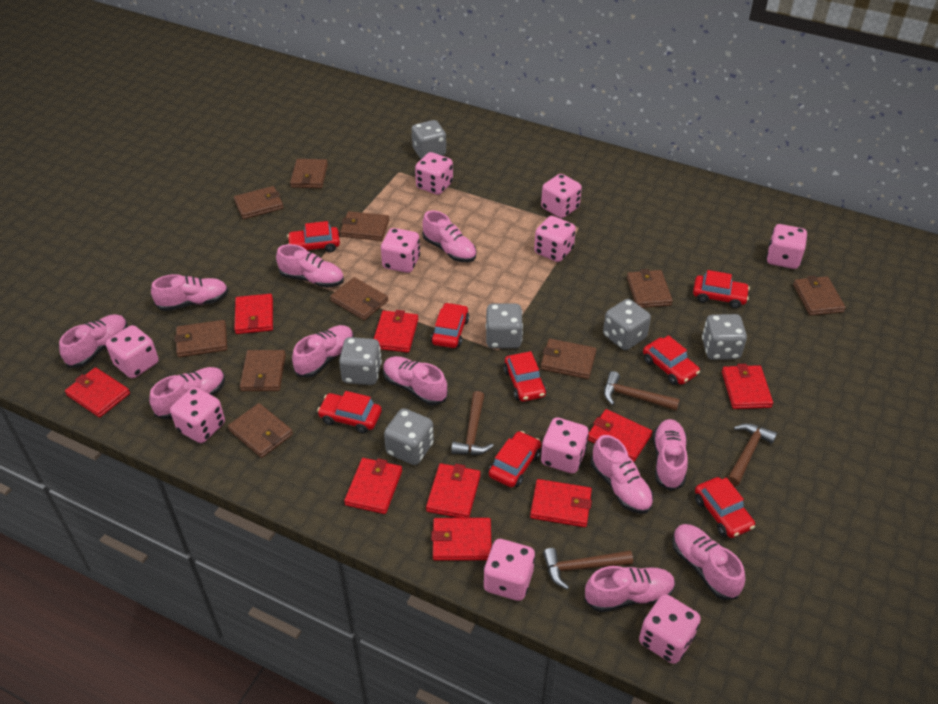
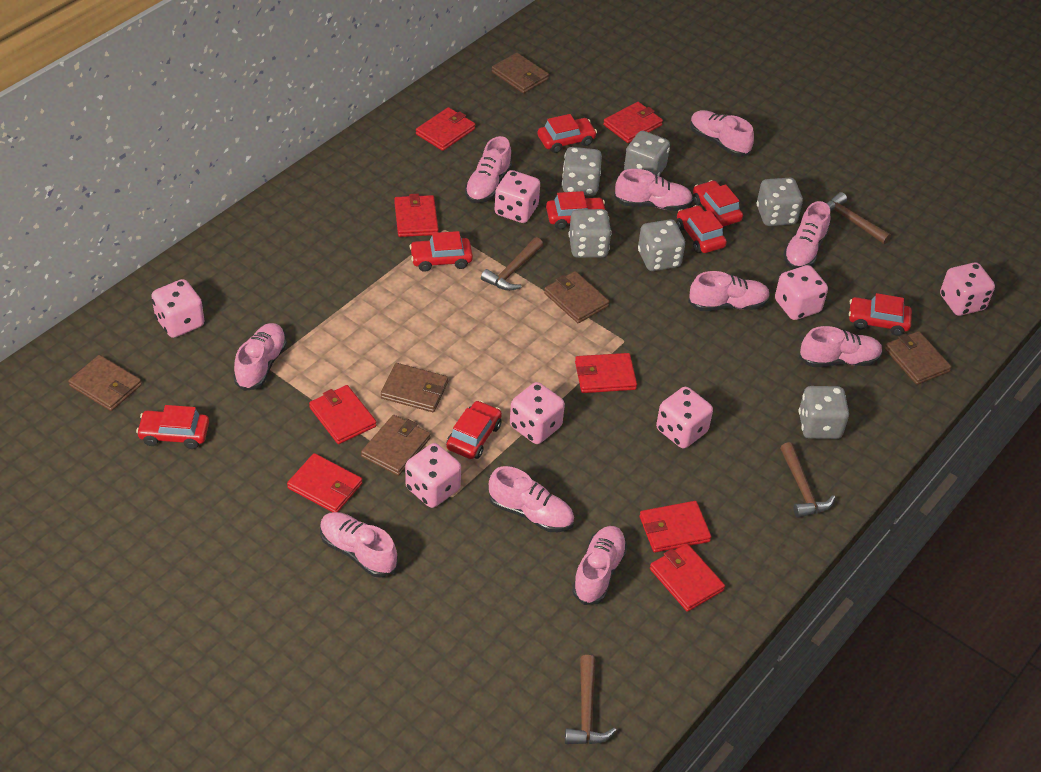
brown wallet: 10 -> 6
pink dice: 10 -> 7
pink shoe: 11 -> 10
red wallet: 9 -> 8

